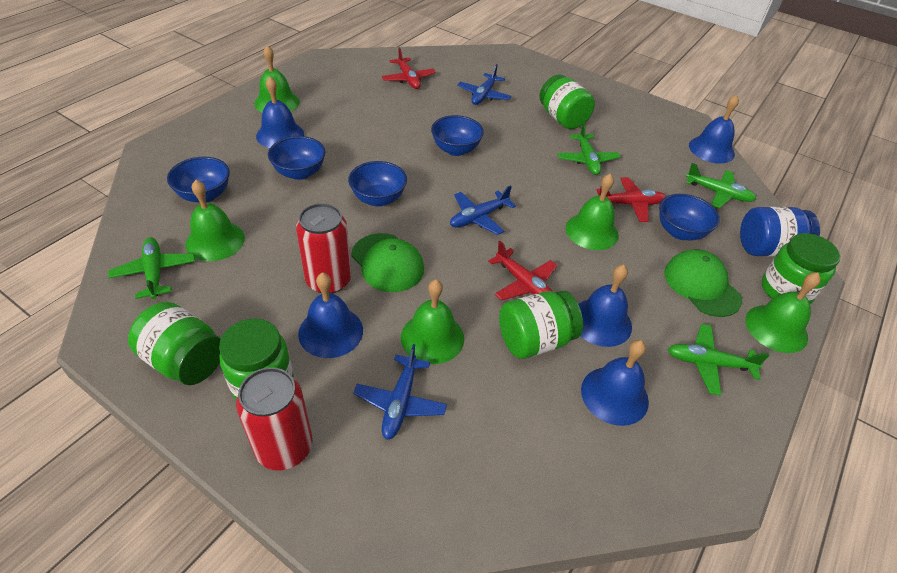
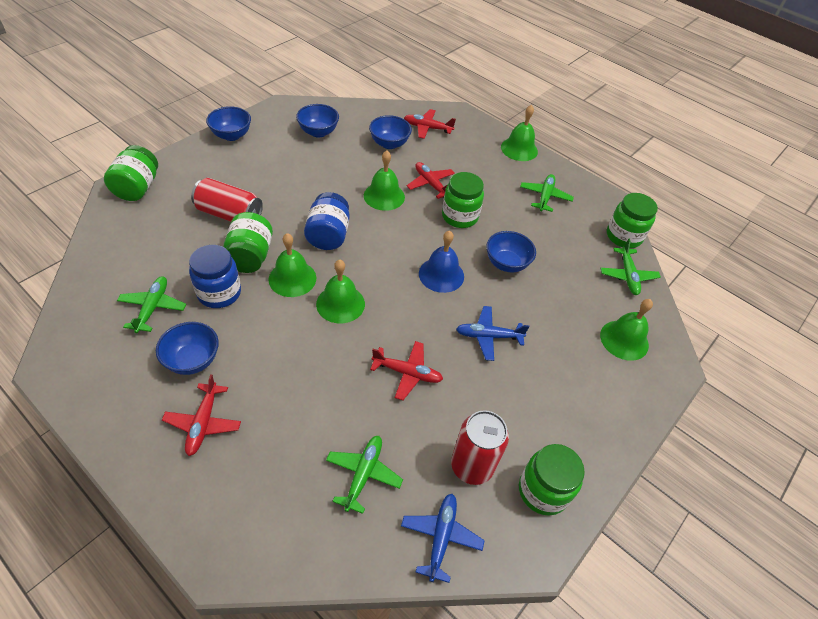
blue bell: 5 -> 1
blue jar: 1 -> 2
blue plane: 3 -> 2
green cap: 2 -> 0
red plane: 3 -> 4

